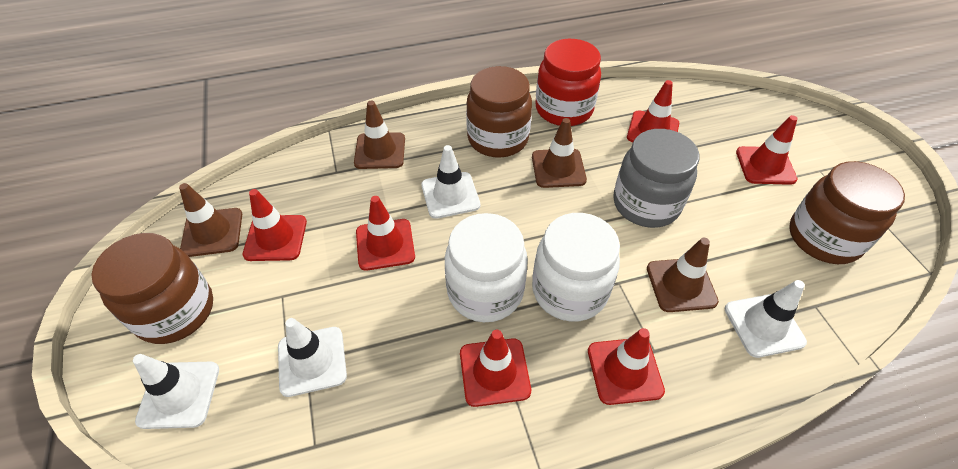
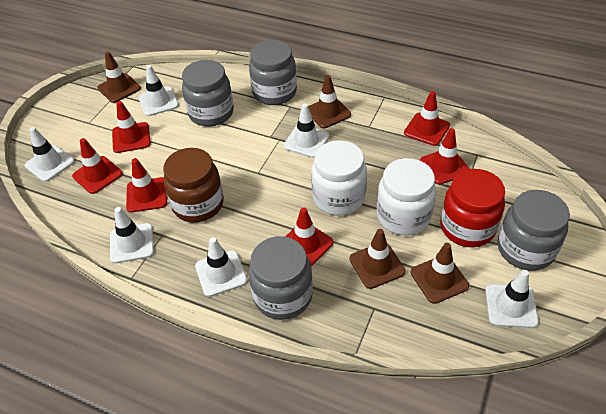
brown jar: 3 -> 1
grey jar: 1 -> 4
white traffic cone: 4 -> 6

